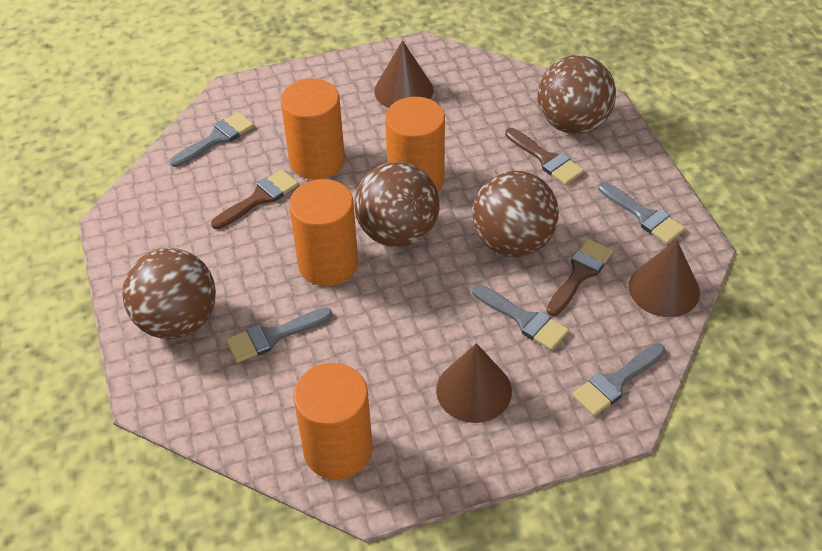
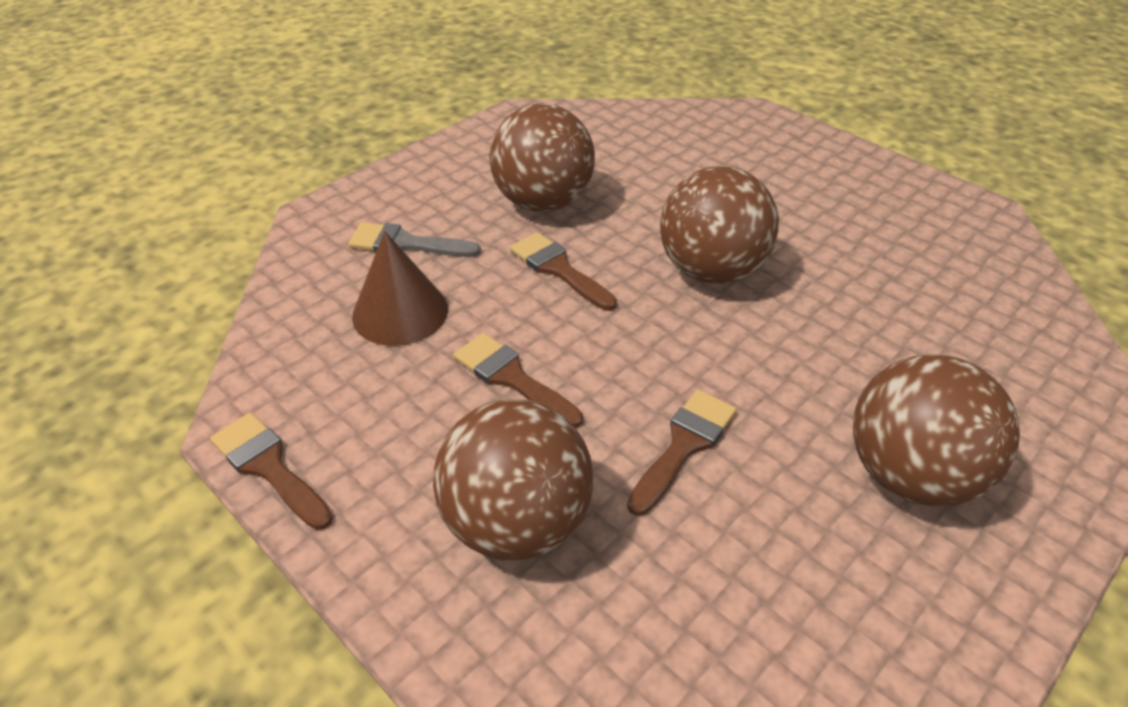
brown brush: 3 -> 4
brown cone: 3 -> 1
grey brush: 5 -> 1
orange cylinder: 4 -> 0

